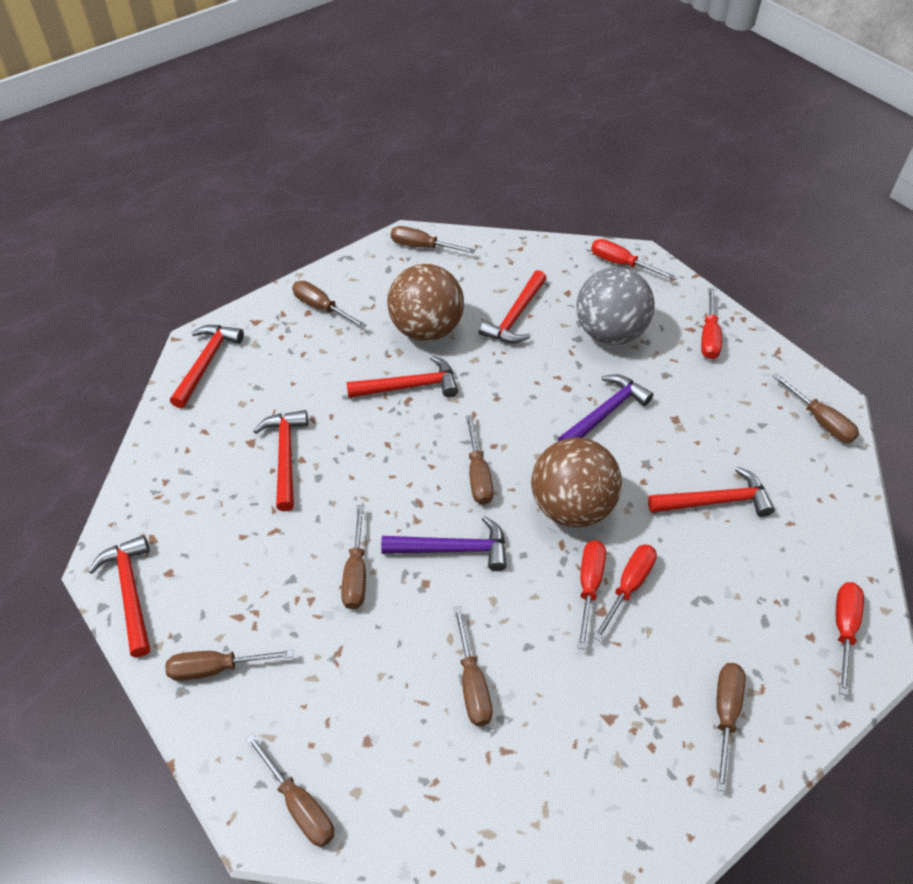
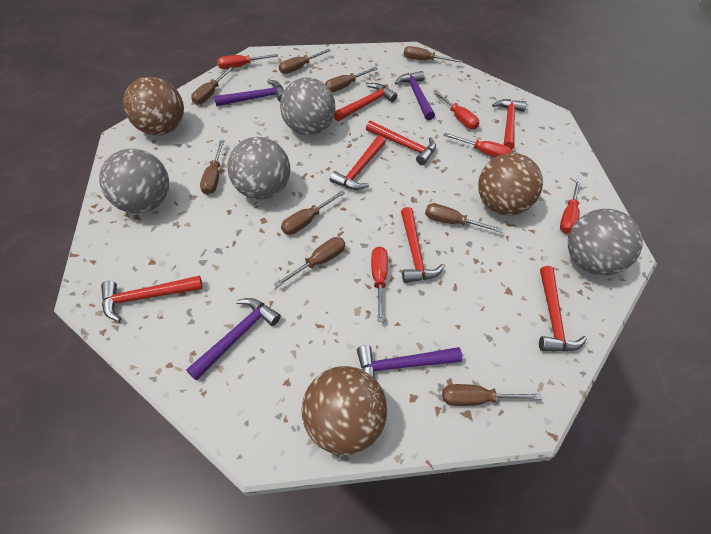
brown ball: 2 -> 3
grey ball: 1 -> 4
purple hammer: 2 -> 4
red hammer: 6 -> 7

